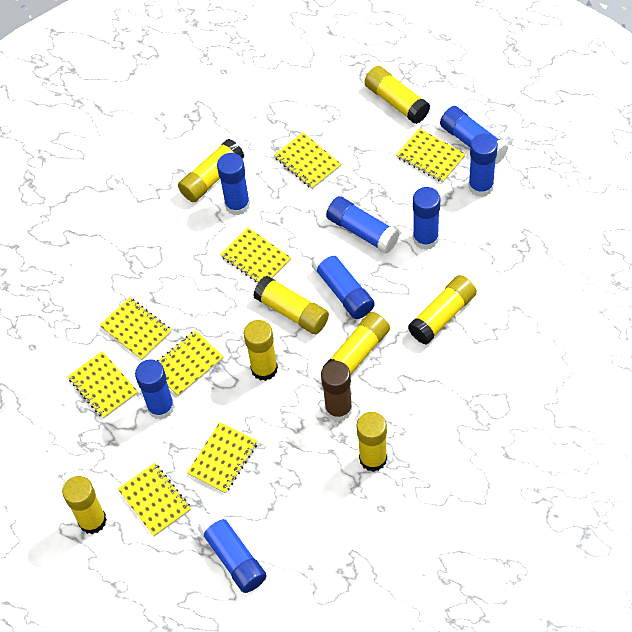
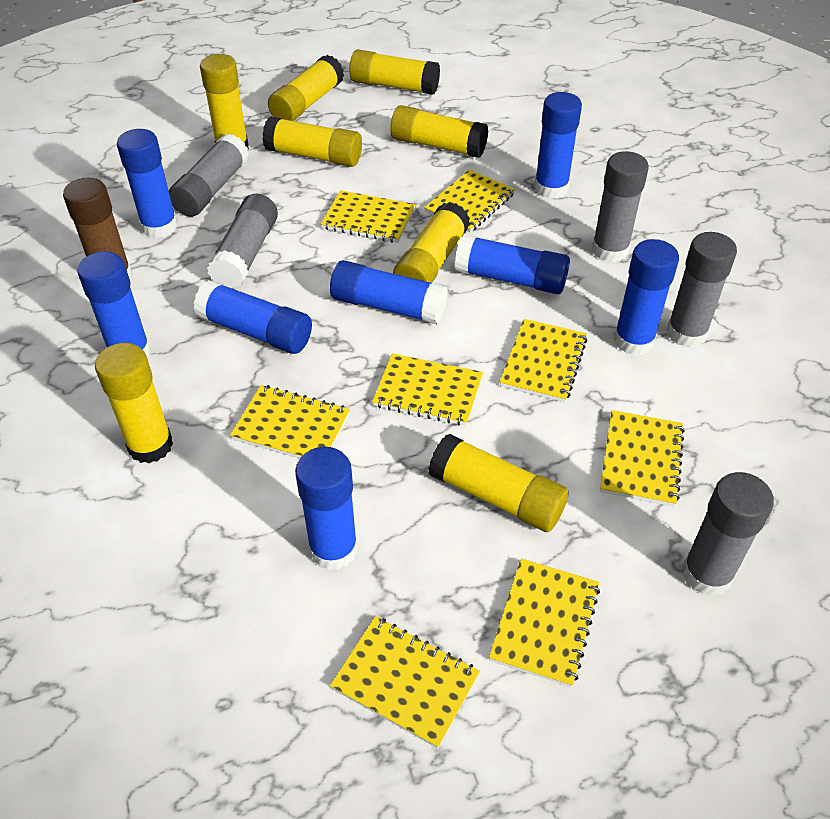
grey glue stick: 0 -> 5

